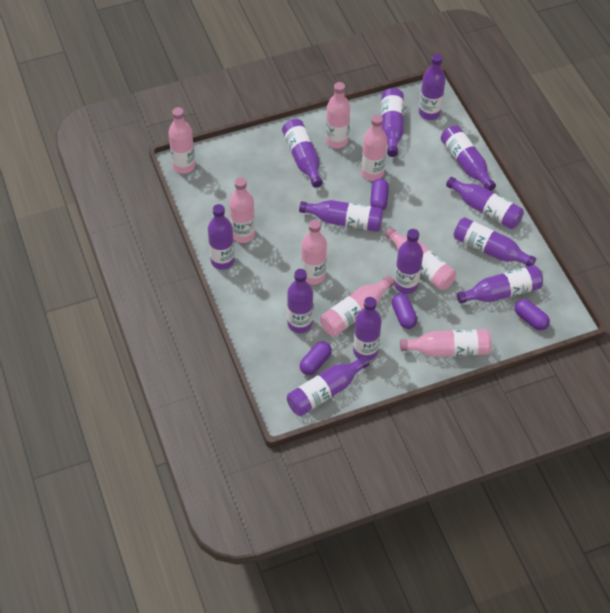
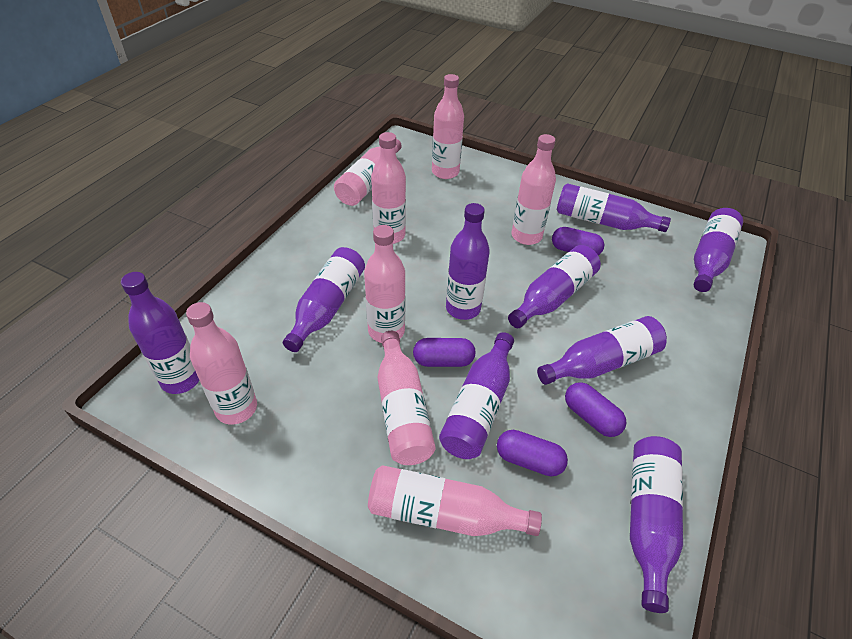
purple bottle: 13 -> 9

